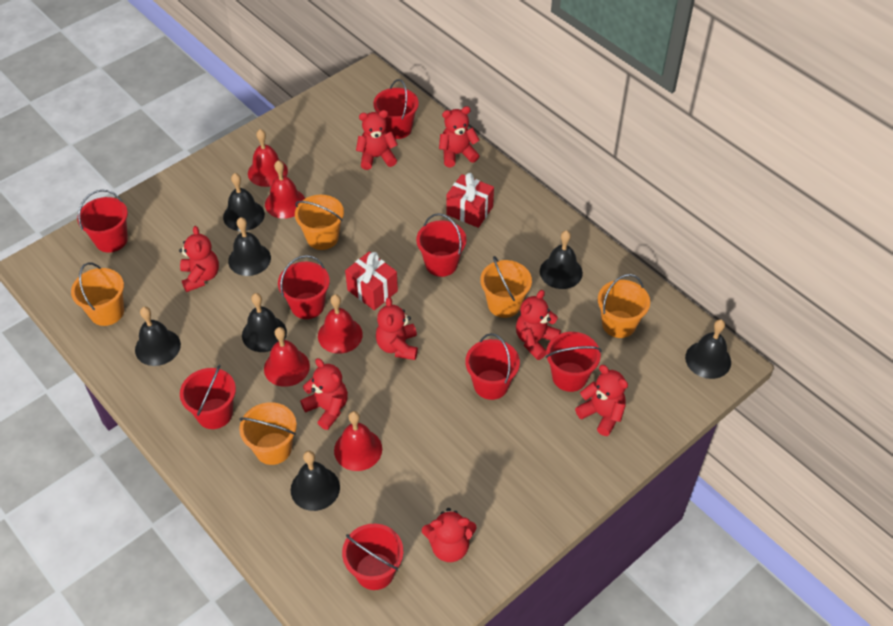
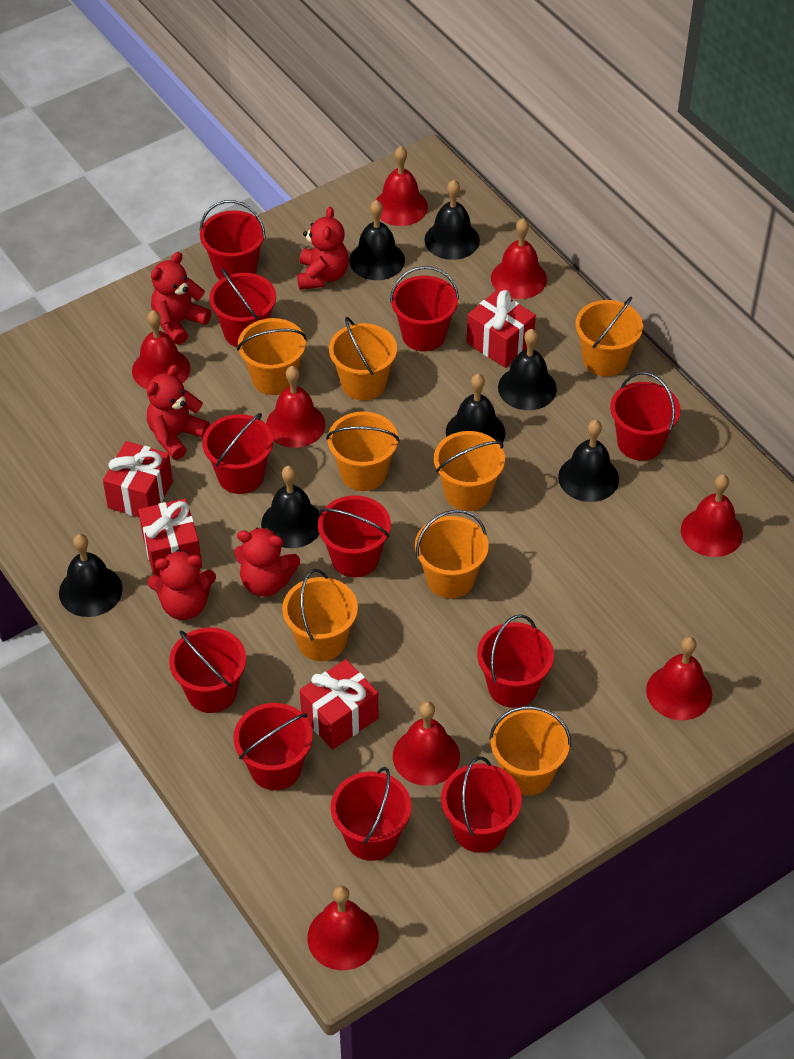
orange bucket: 5 -> 8
red bell: 5 -> 8
red bucket: 8 -> 11
red gift: 2 -> 4
red teddy bear: 8 -> 5

